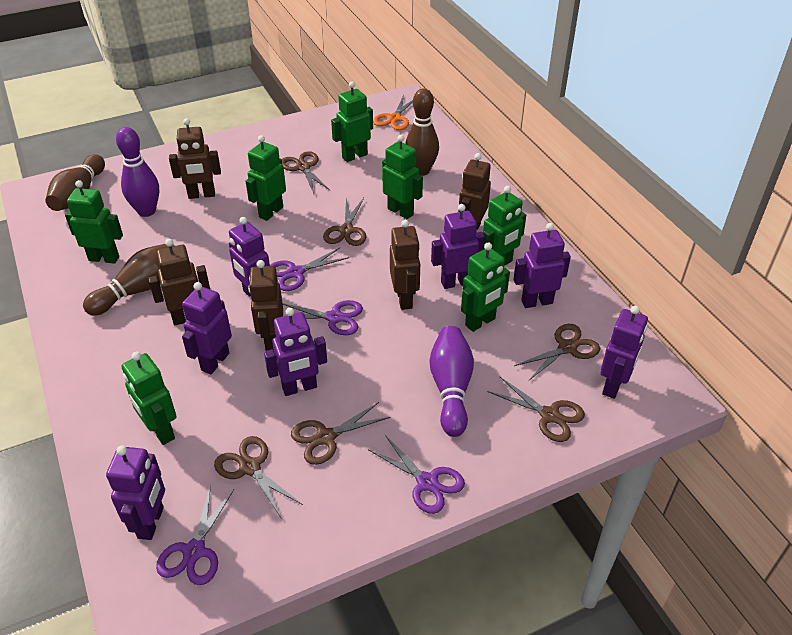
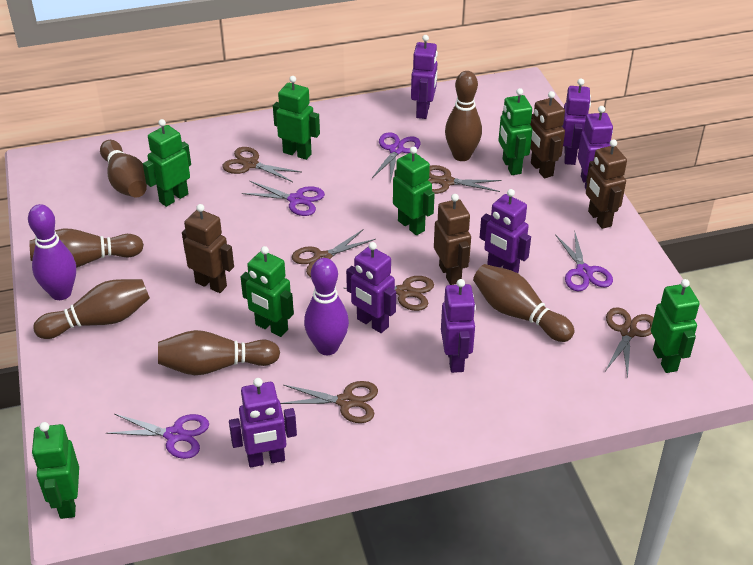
brown bowling pin: 3 -> 6
brown robot: 5 -> 4
orange scissors: 1 -> 0

